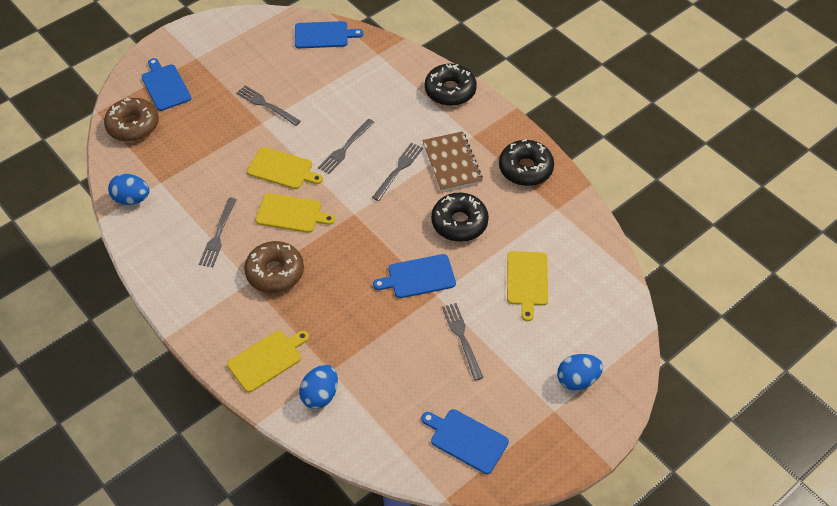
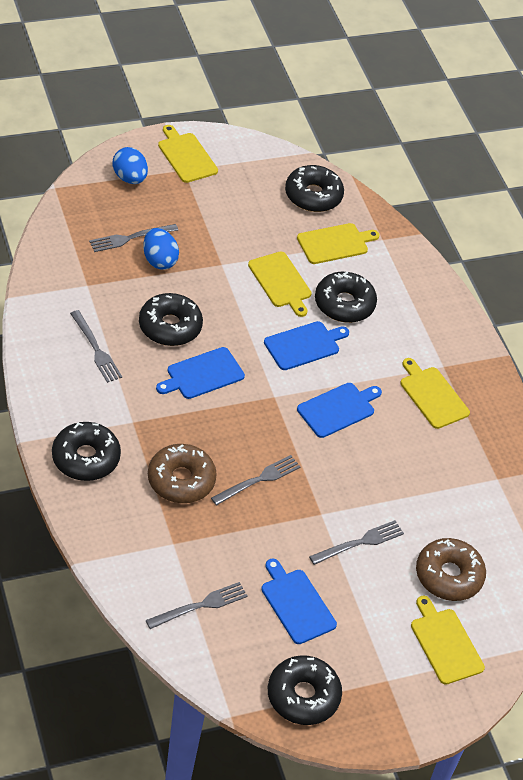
black donut: 3 -> 5
blue egg: 3 -> 2
brown notebook: 1 -> 0
yellow cutting board: 4 -> 5

